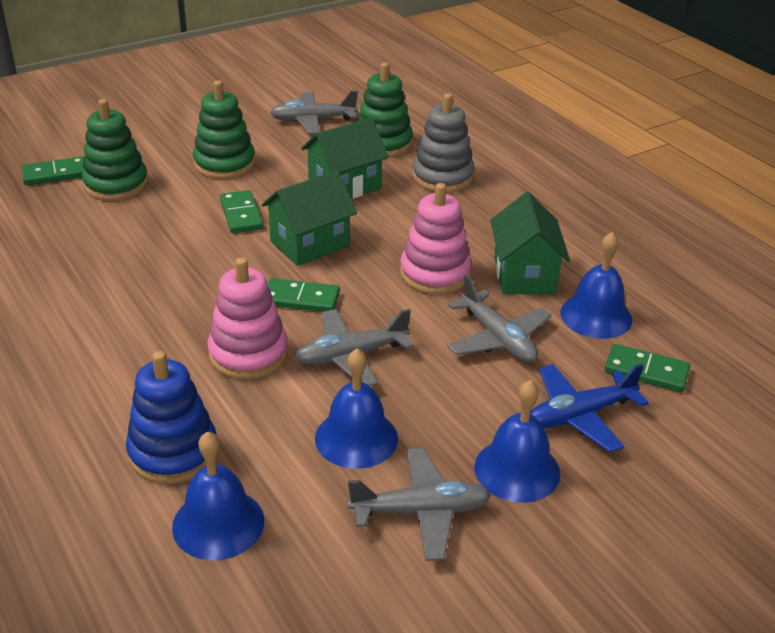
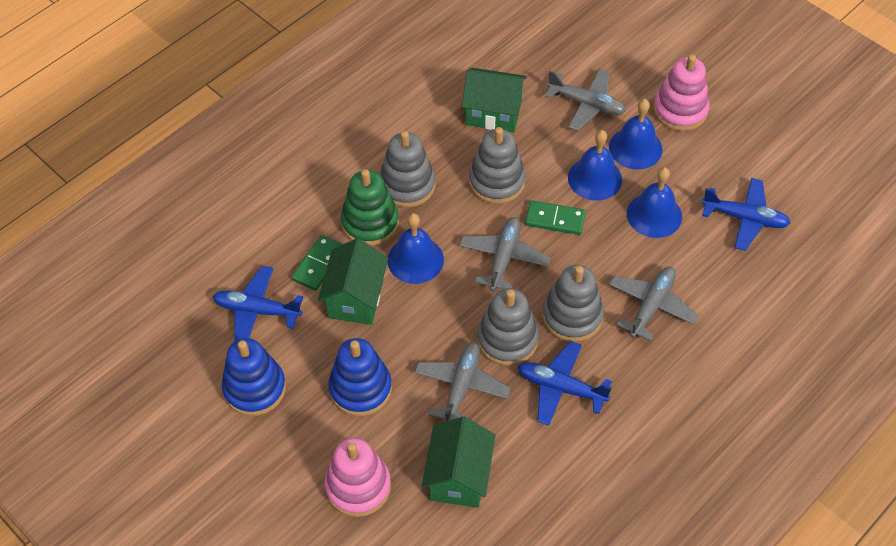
blue plane: 1 -> 3
blue stacking toy: 1 -> 2
green domino: 4 -> 2
green stacking toy: 3 -> 1
grey stacking toy: 1 -> 4

